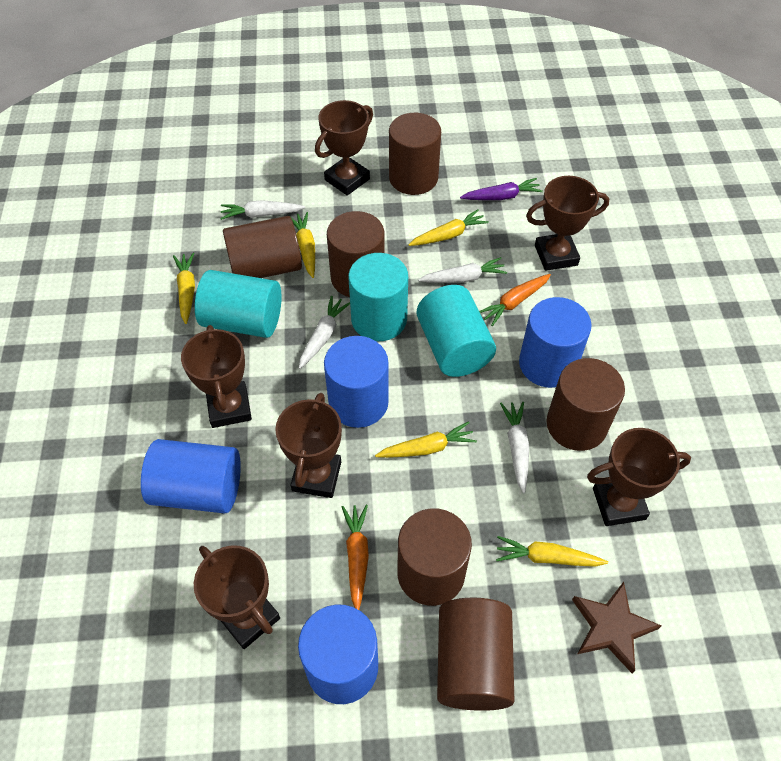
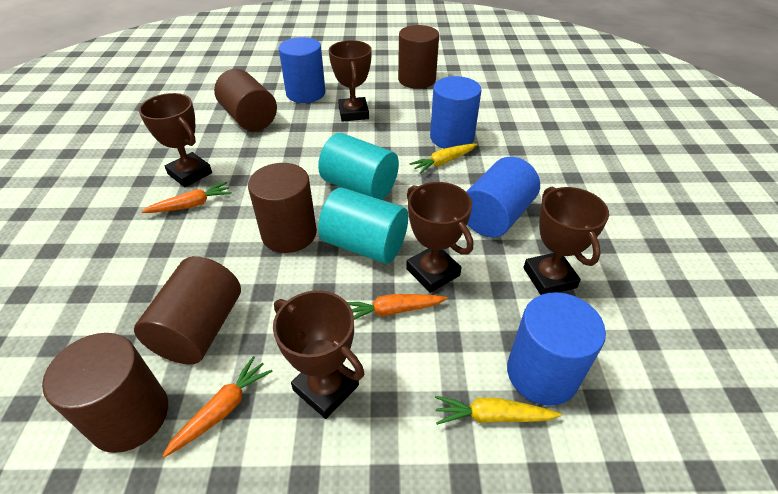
brown cylinder: 6 -> 5
brown star: 1 -> 0
brown trophy: 6 -> 5
orange carrot: 2 -> 3
purple carrot: 1 -> 0
turquoise cylinder: 3 -> 2
white carrot: 4 -> 0
yellow carrot: 5 -> 2

